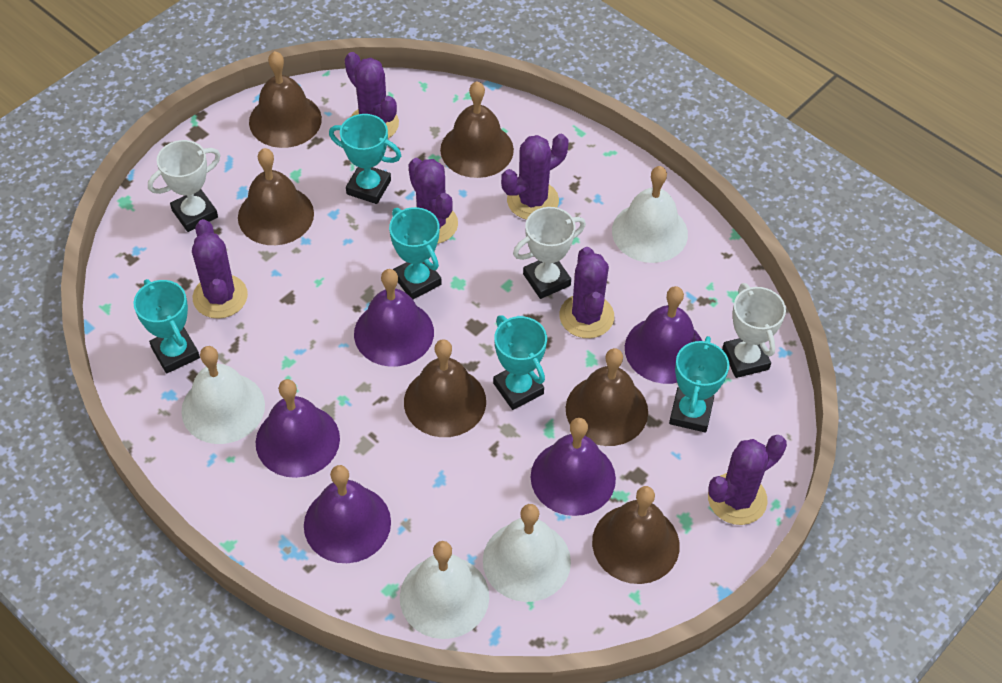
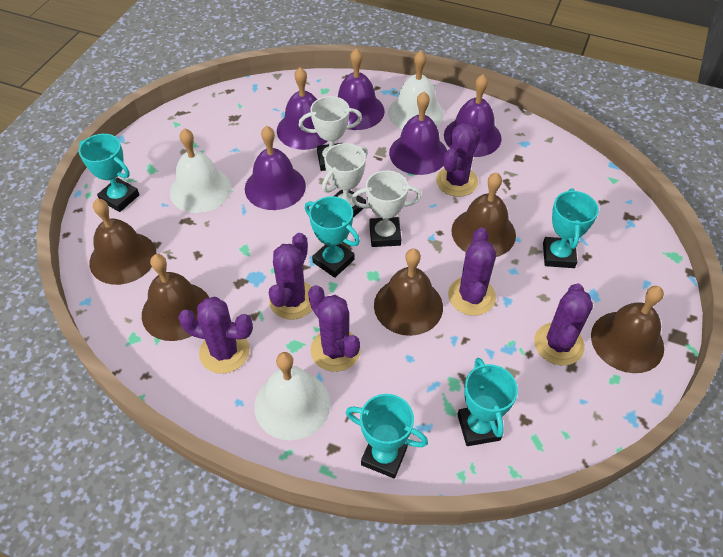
brown bell: 6 -> 5
white bell: 4 -> 3

